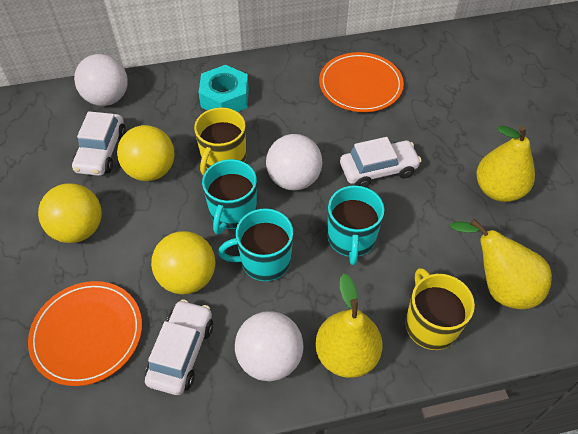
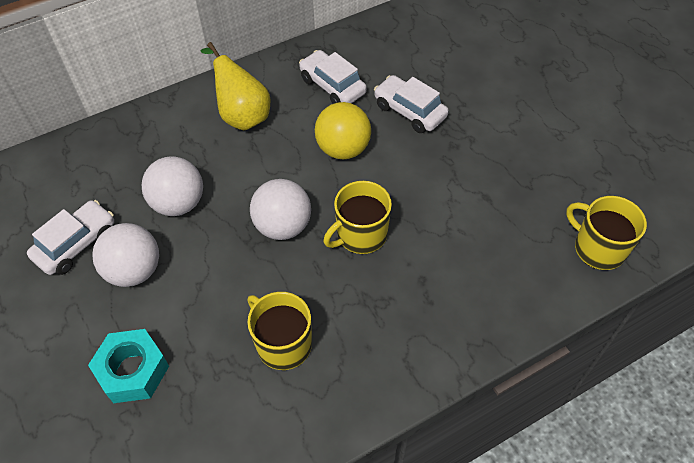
orange plate: 2 -> 0
turquoise mug: 3 -> 0
yellow ball: 3 -> 1
yellow mug: 2 -> 3
yellow pear: 3 -> 1

